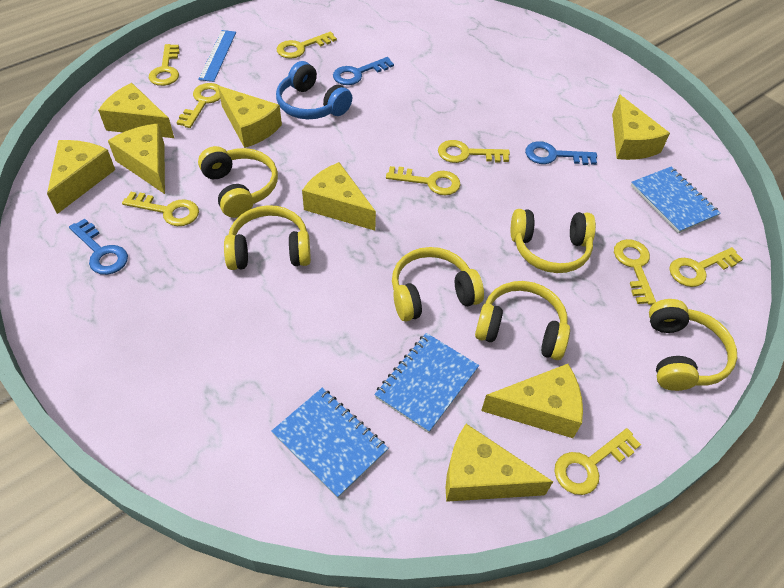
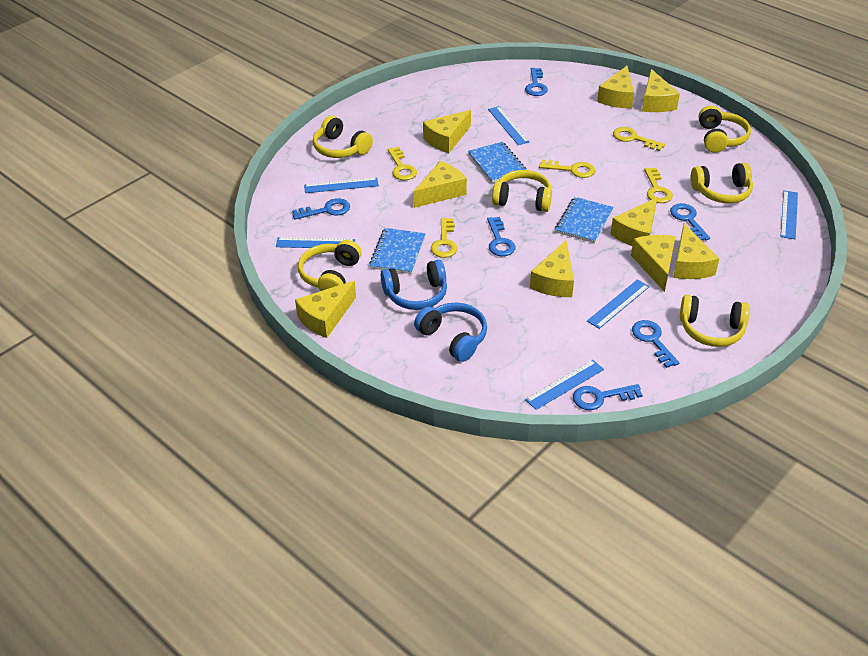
blue headphones: 1 -> 2
blue key: 3 -> 6
blue ruler: 1 -> 6
yellow cheese: 8 -> 9
yellow key: 9 -> 5

